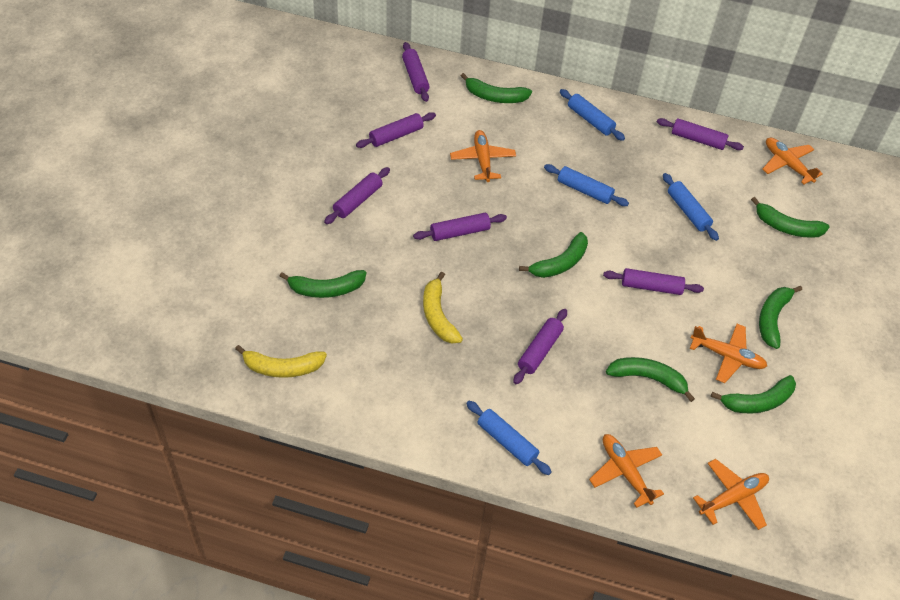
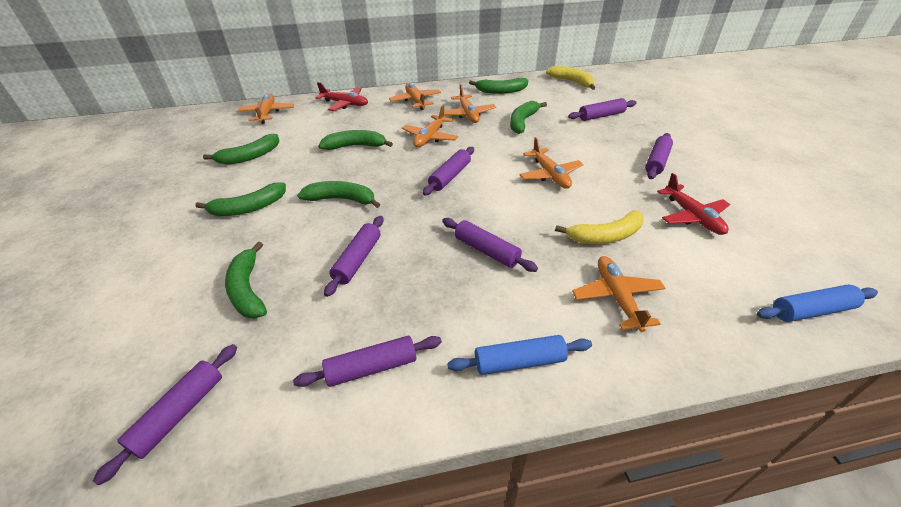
blue rolling pin: 4 -> 2
orange plane: 5 -> 6
red plane: 0 -> 2

